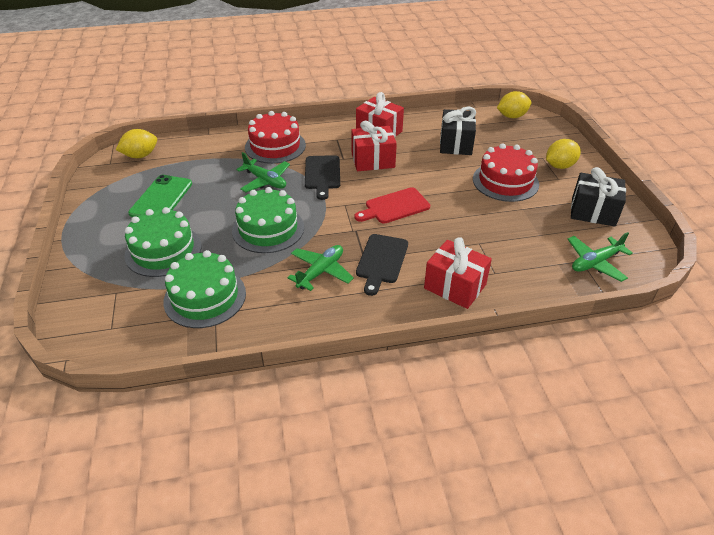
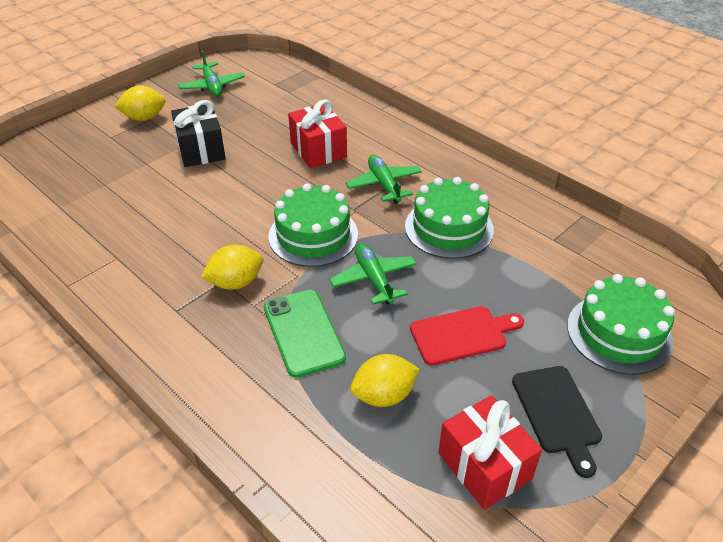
black cutting board: 2 -> 1
black gift: 2 -> 1
red cake: 2 -> 0
red gift: 3 -> 2

